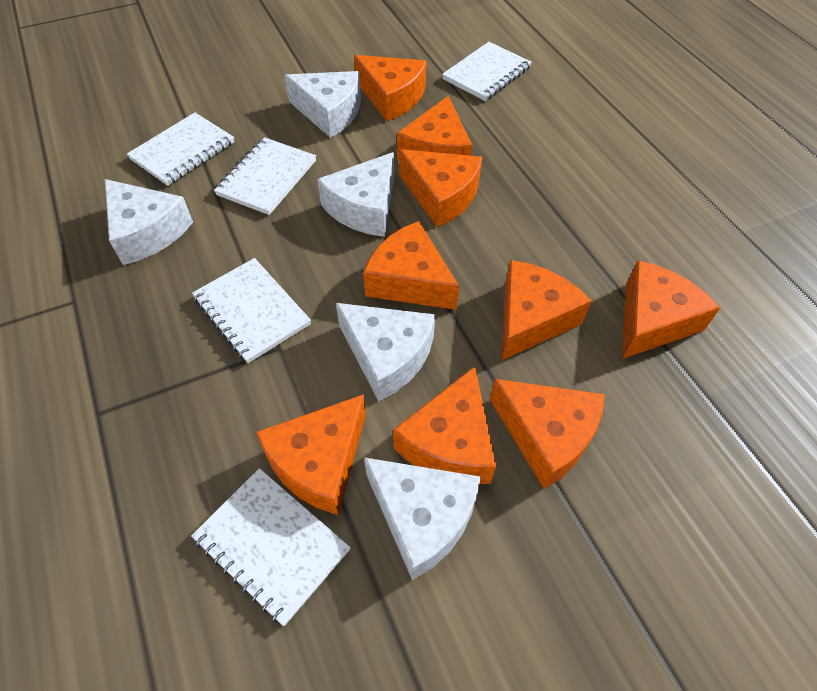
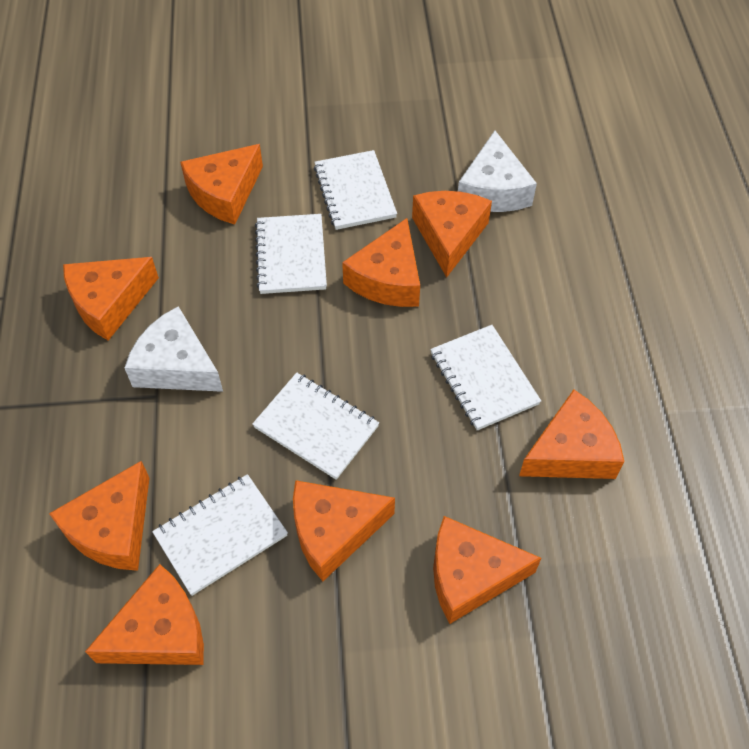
white cheese: 5 -> 2

